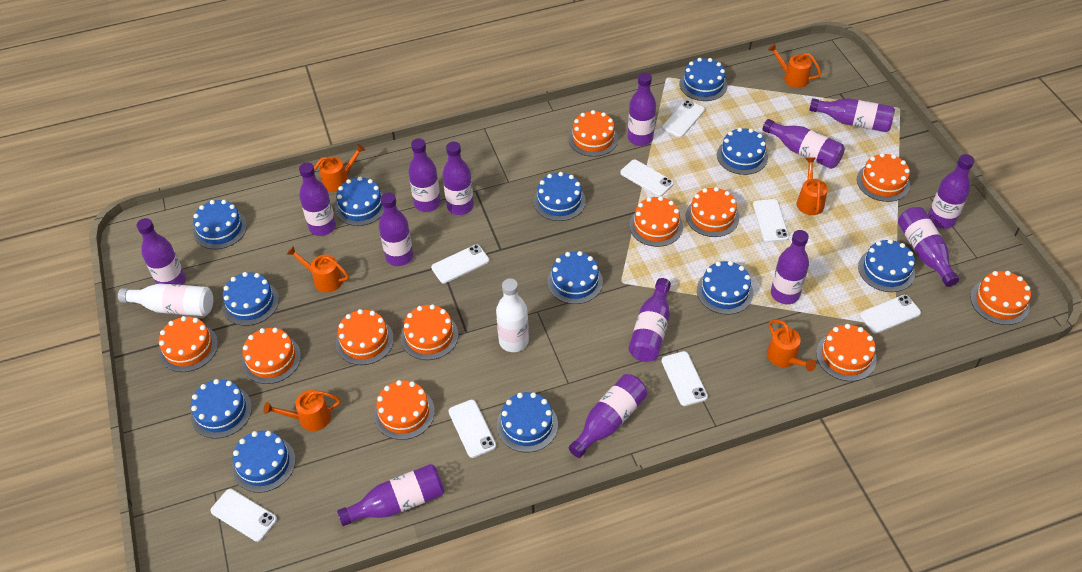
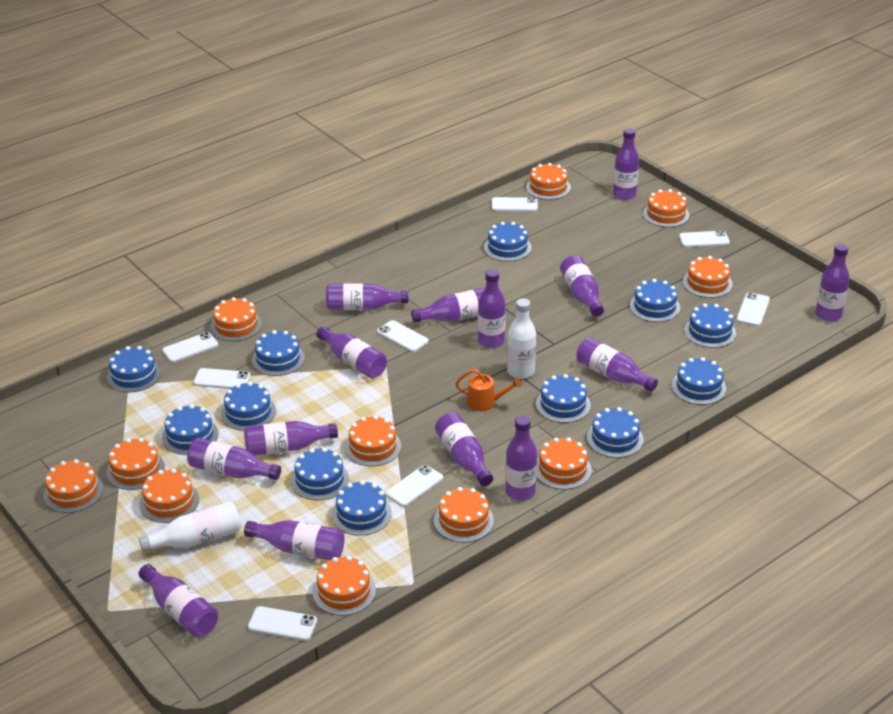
orange watering can: 6 -> 1

